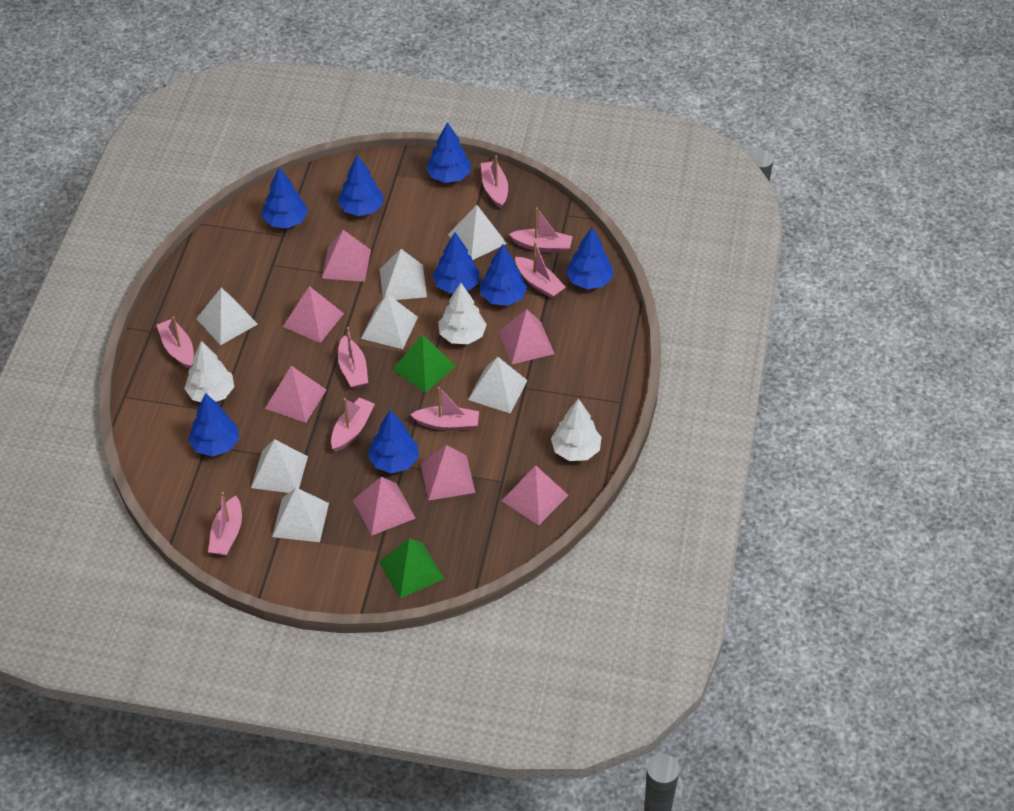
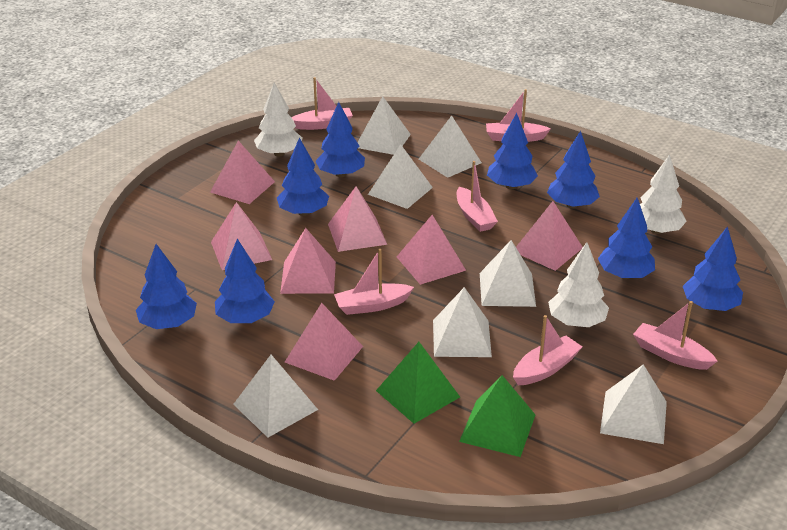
pink boat: 8 -> 6

